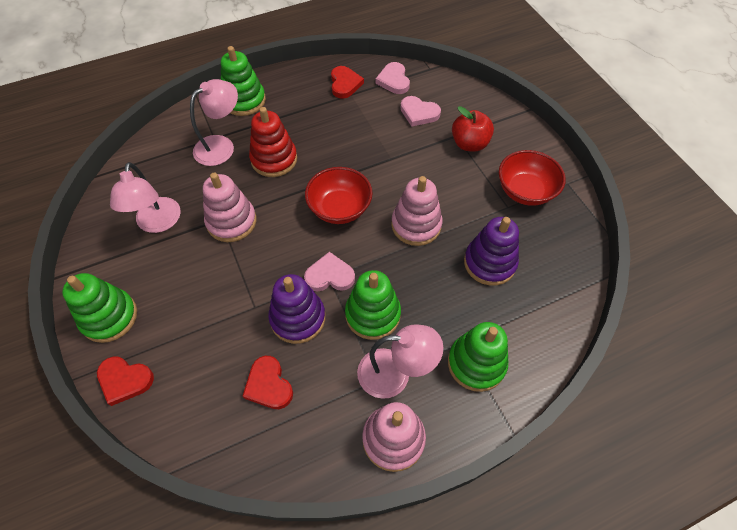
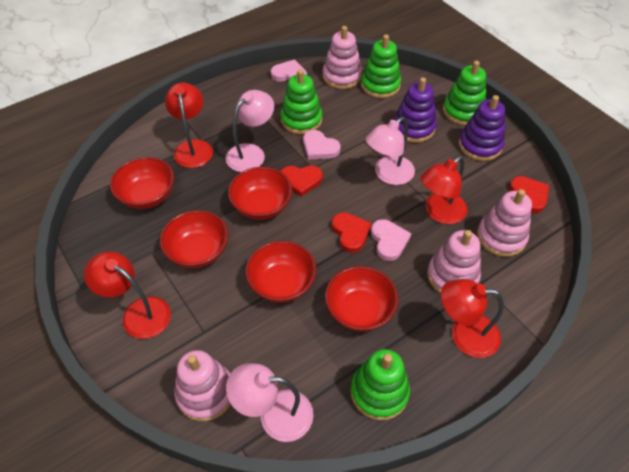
pink stacking toy: 3 -> 4
red apple: 1 -> 0
red bowl: 2 -> 5
red lamp: 0 -> 4
red stacking toy: 1 -> 0

